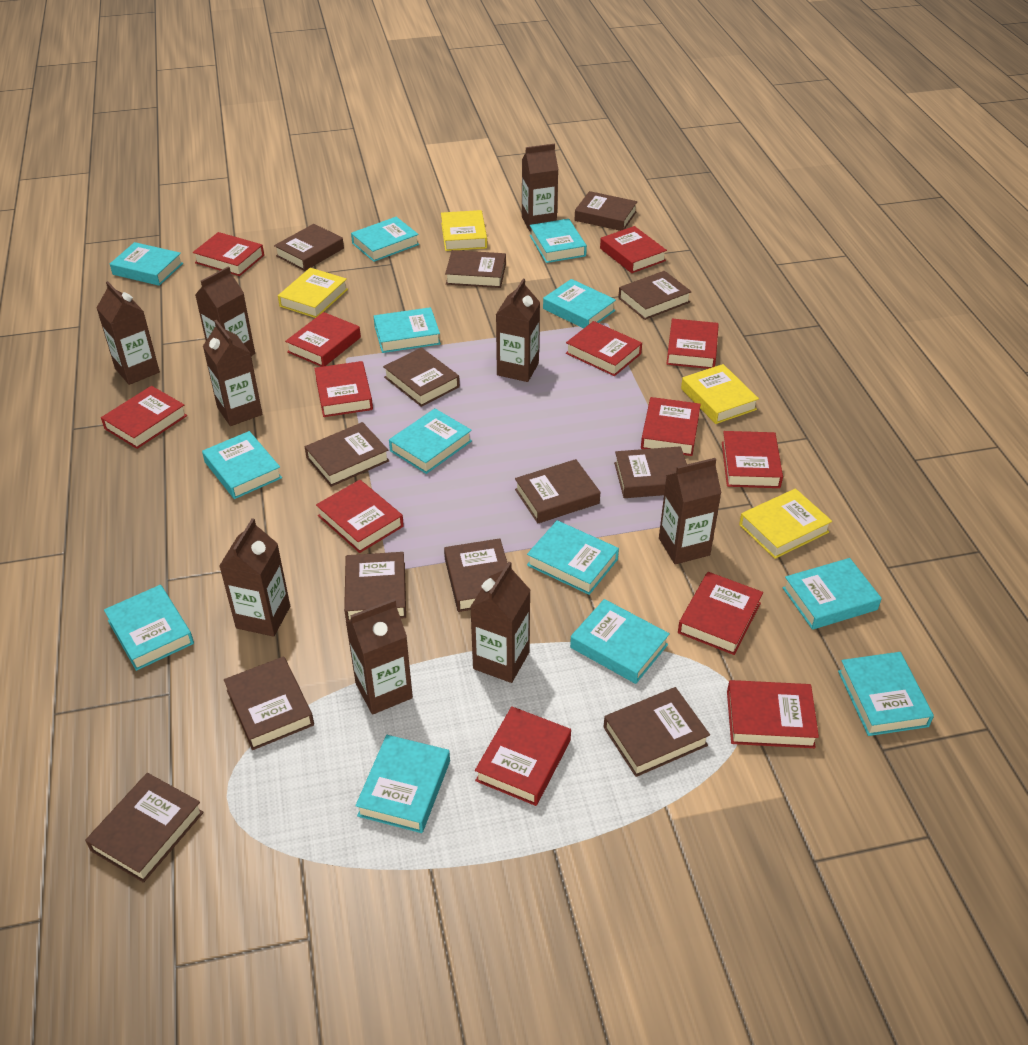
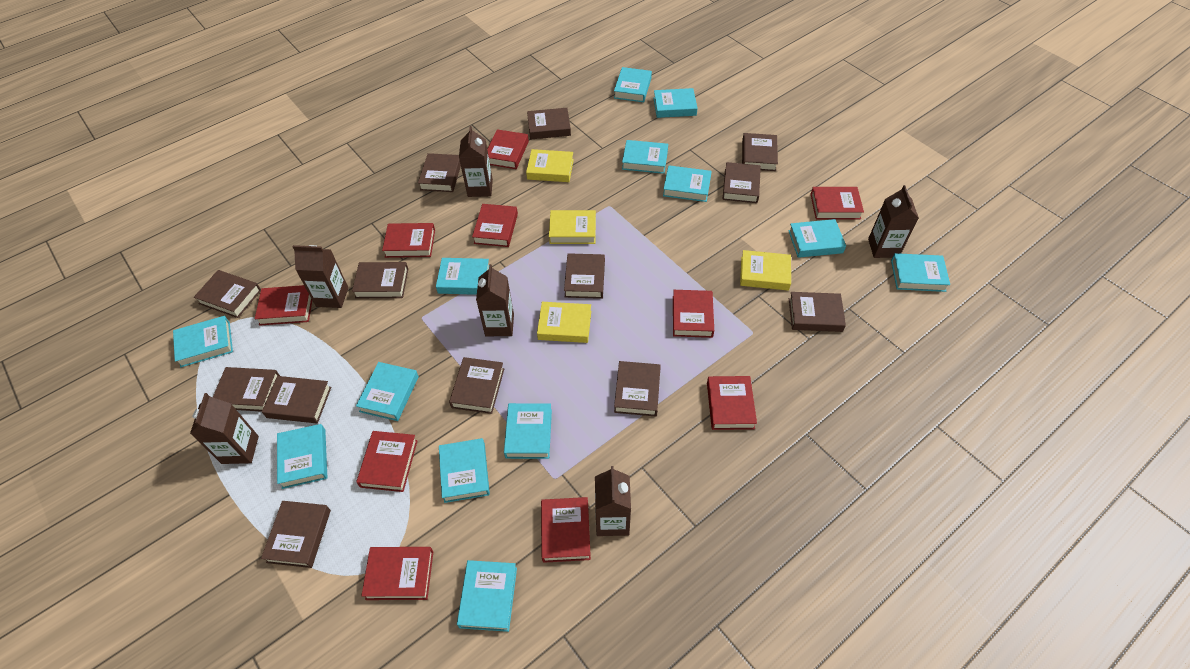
brown carton: 9 -> 6
red book: 13 -> 10

